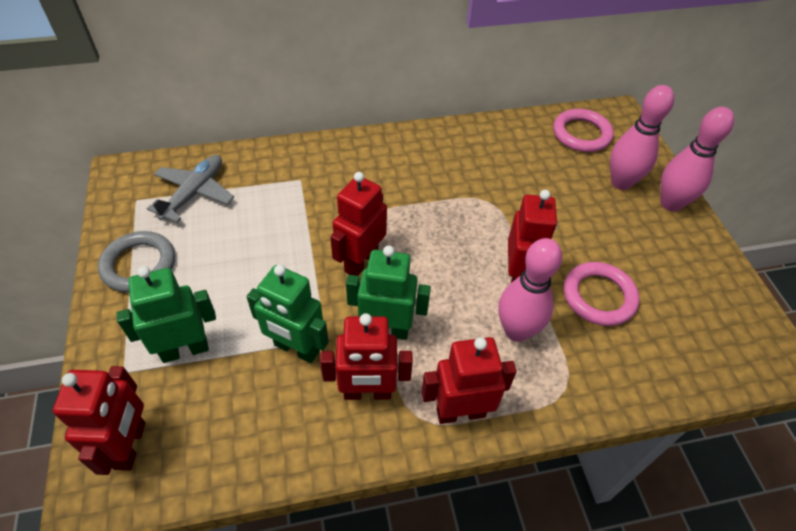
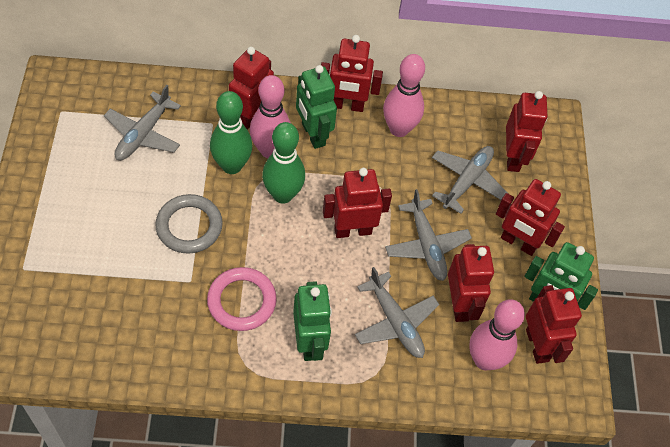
green bowling pin: 0 -> 2
grey plane: 1 -> 4
pink ring: 2 -> 1
red robot: 5 -> 7

